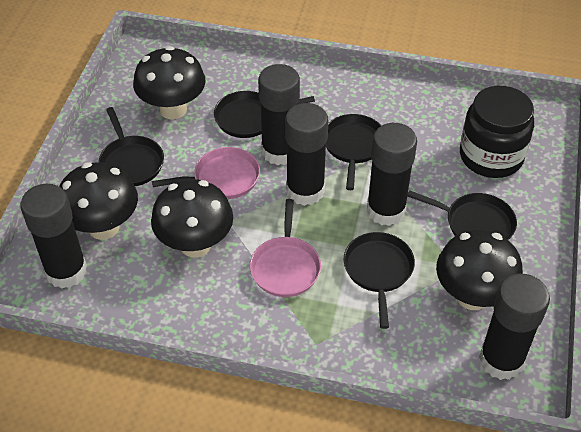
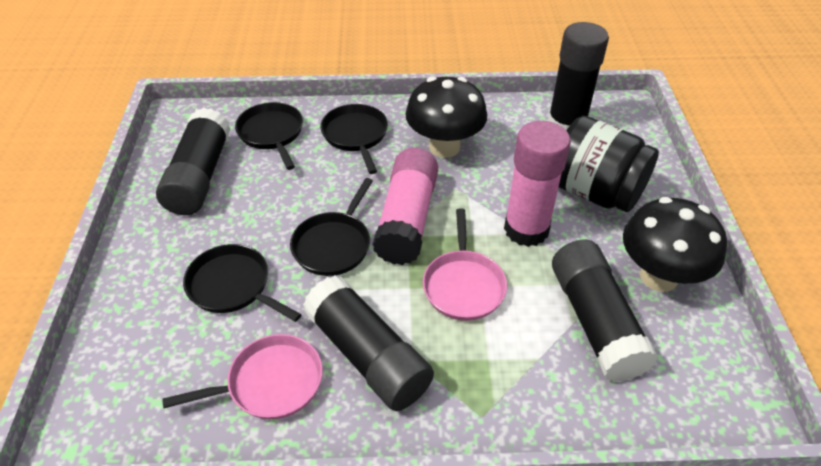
black glue stick: 5 -> 4
black mushroom: 4 -> 2
black pan: 5 -> 4
pink glue stick: 0 -> 2

